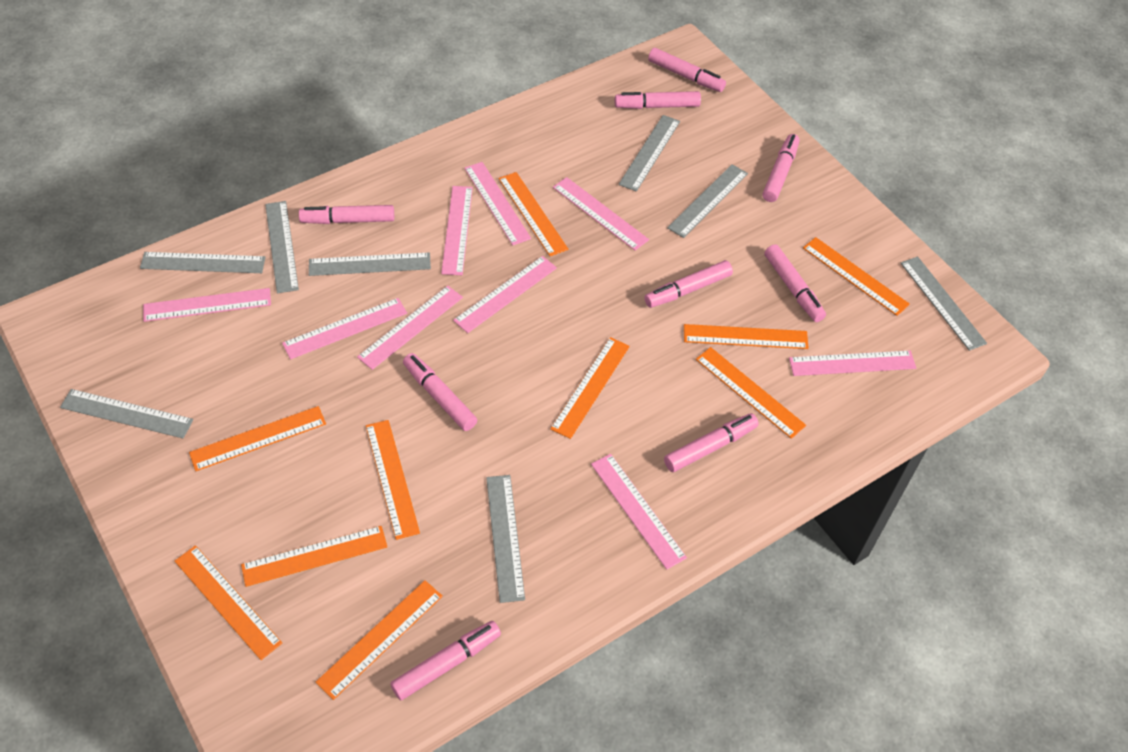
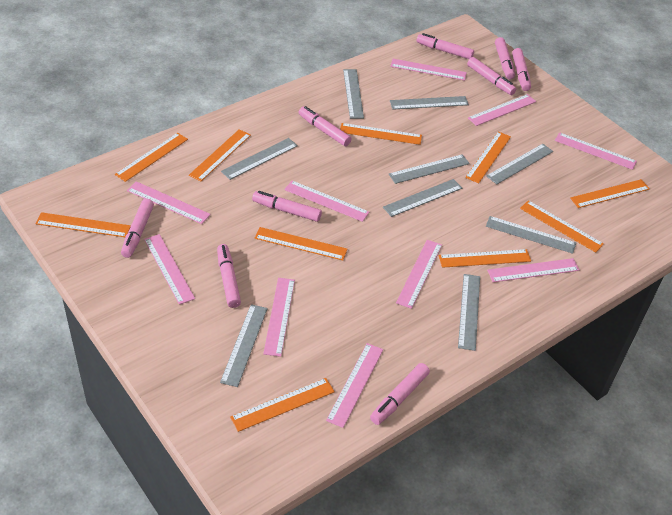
grey ruler: 8 -> 9
pink ruler: 9 -> 10

